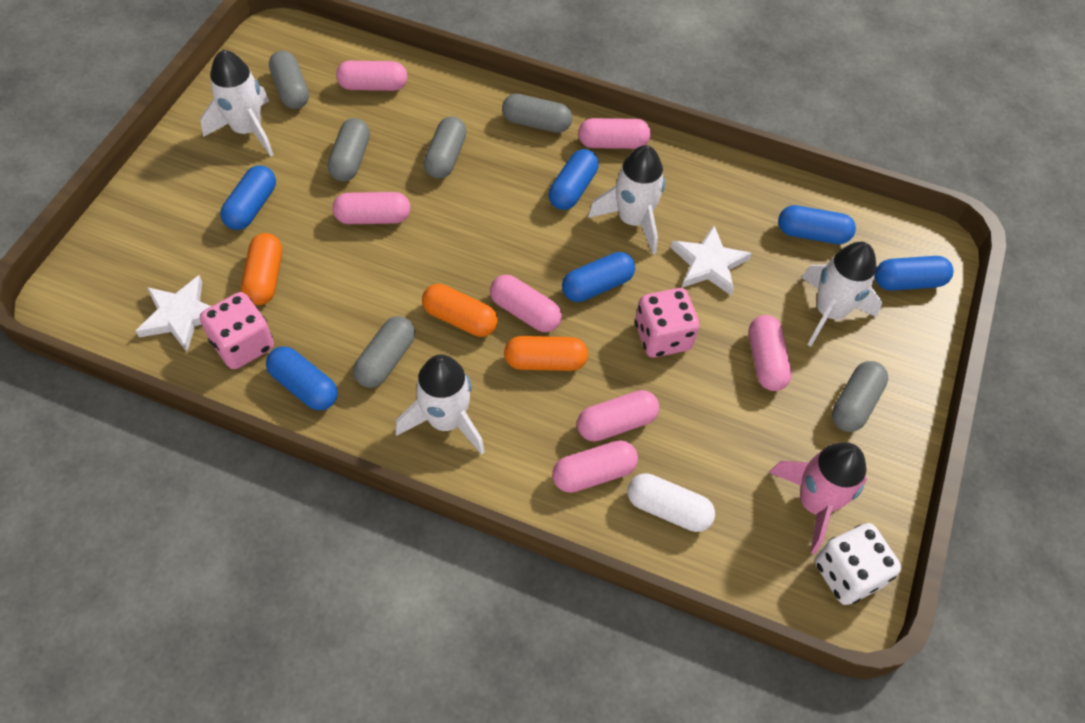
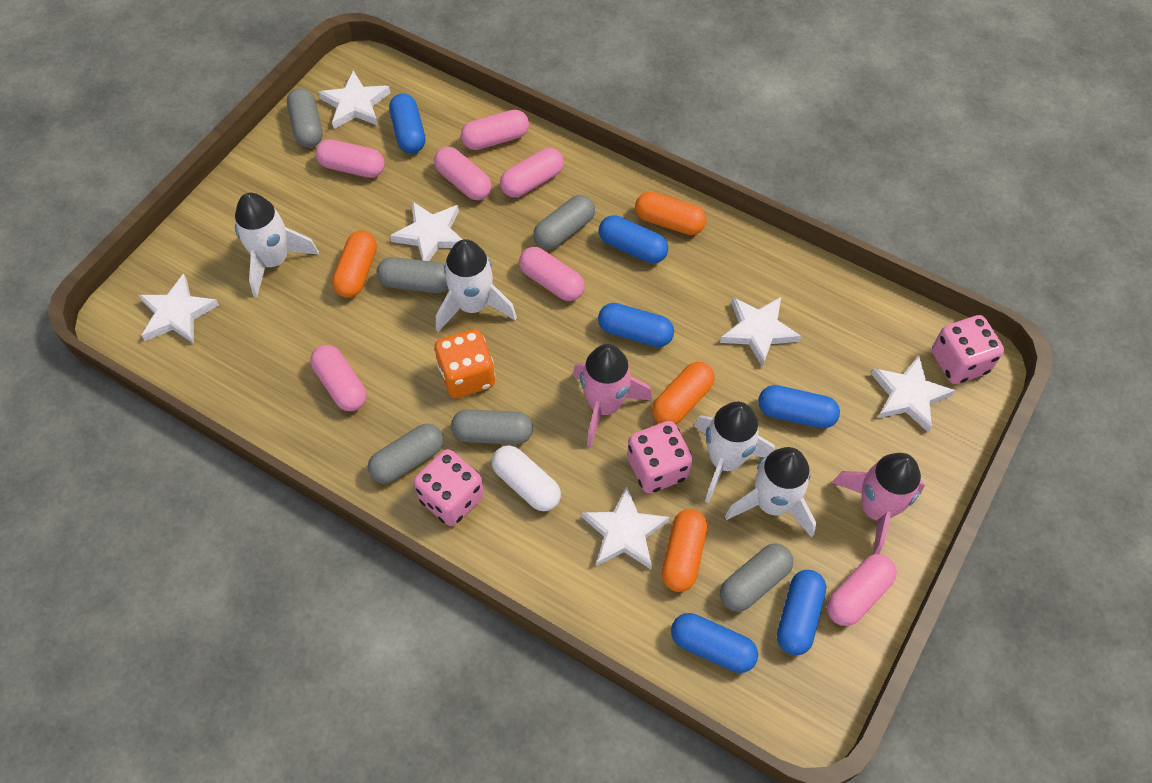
orange capsule: 3 -> 4
orange dice: 0 -> 1
pink dice: 2 -> 3
pink rocket: 1 -> 2
white dice: 1 -> 0
white star: 2 -> 6

